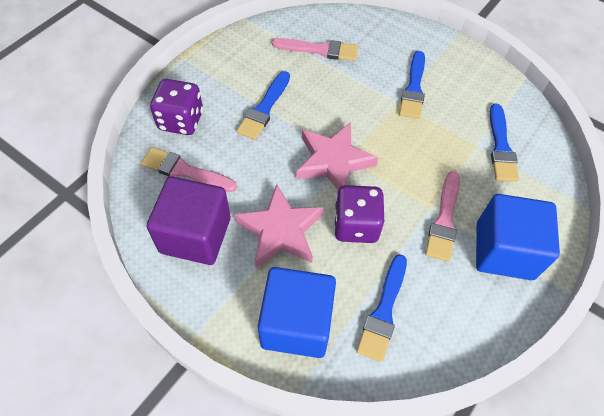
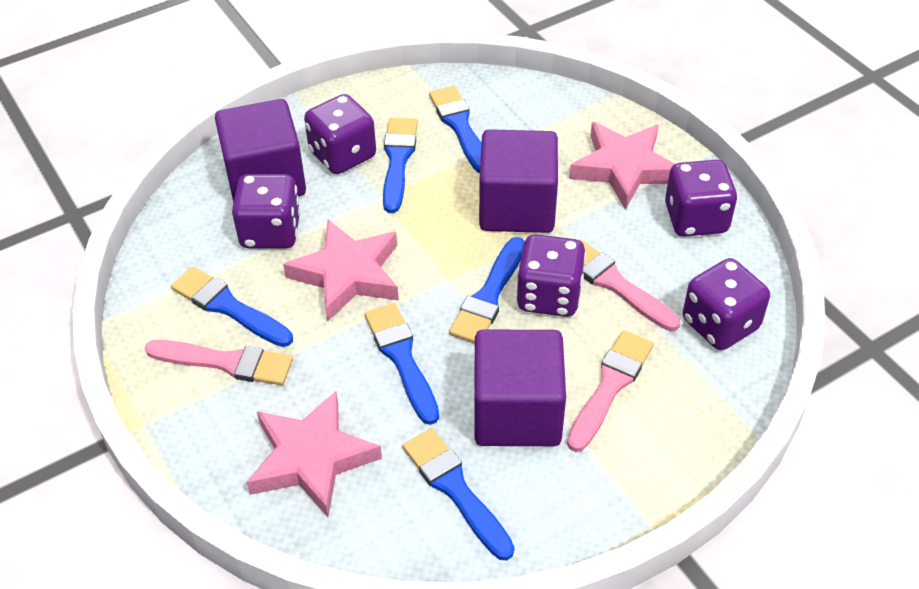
blue brush: 4 -> 6
blue cube: 2 -> 0
pink star: 2 -> 3
purple cube: 1 -> 3
purple dice: 2 -> 5

